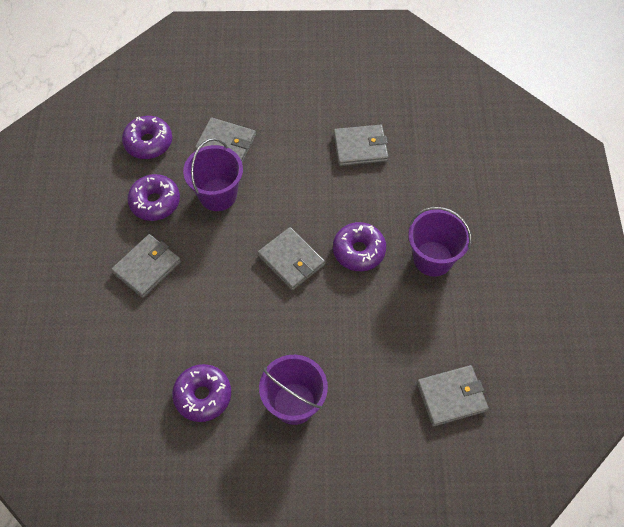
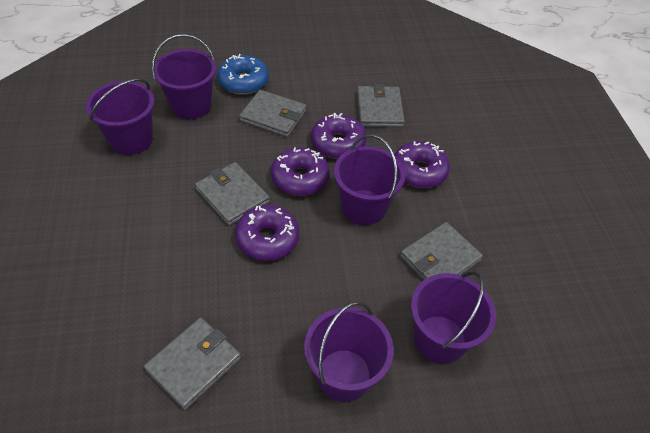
blue donut: 0 -> 1
purple bucket: 3 -> 5

